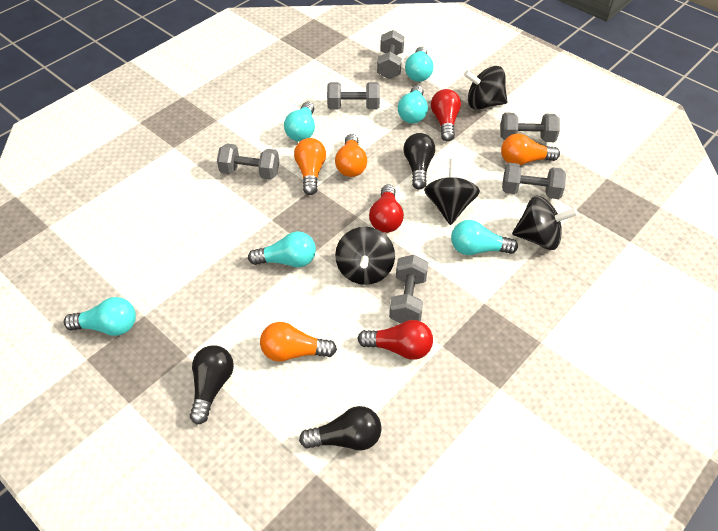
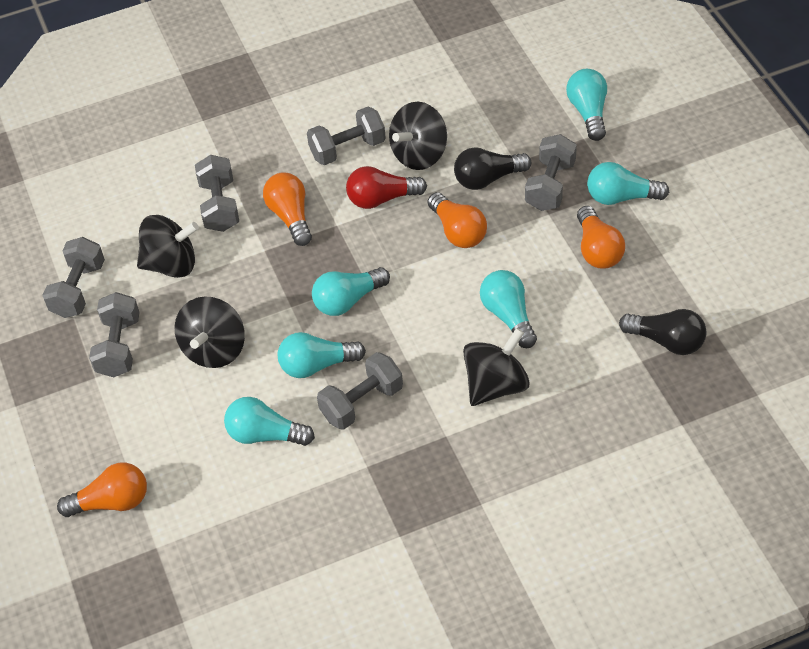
black light bulb: 3 -> 2
red light bulb: 3 -> 1

